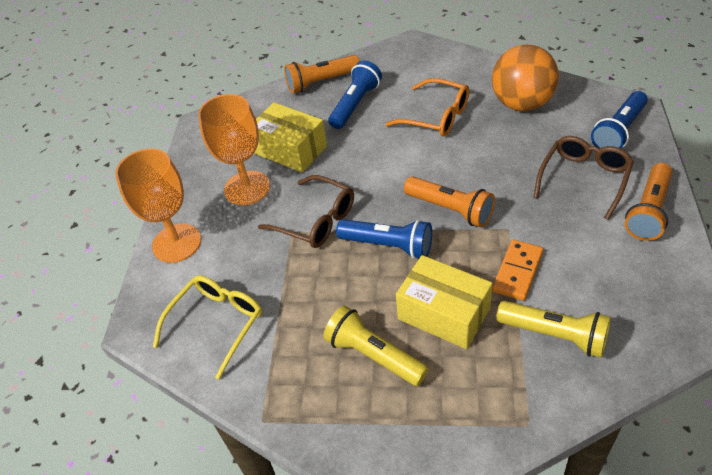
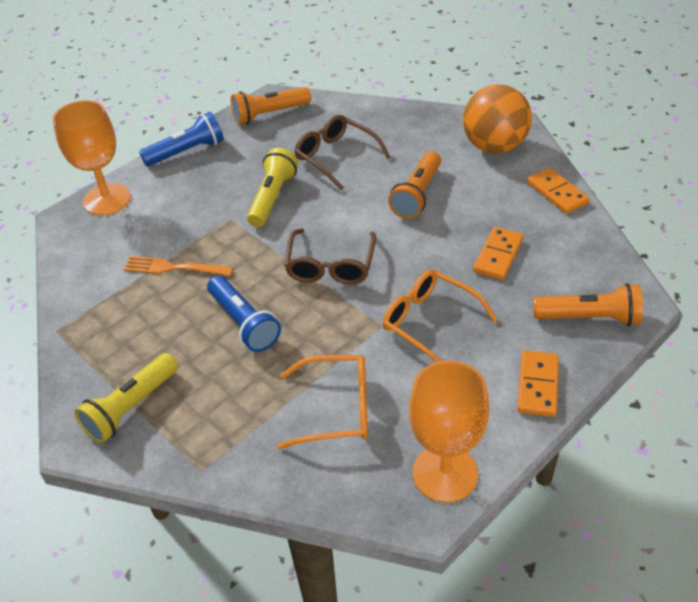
blue flashlight: 3 -> 2
orange domino: 1 -> 3
orange fork: 0 -> 1
orange glasses: 1 -> 2
yellow box: 2 -> 0
yellow glasses: 1 -> 0

